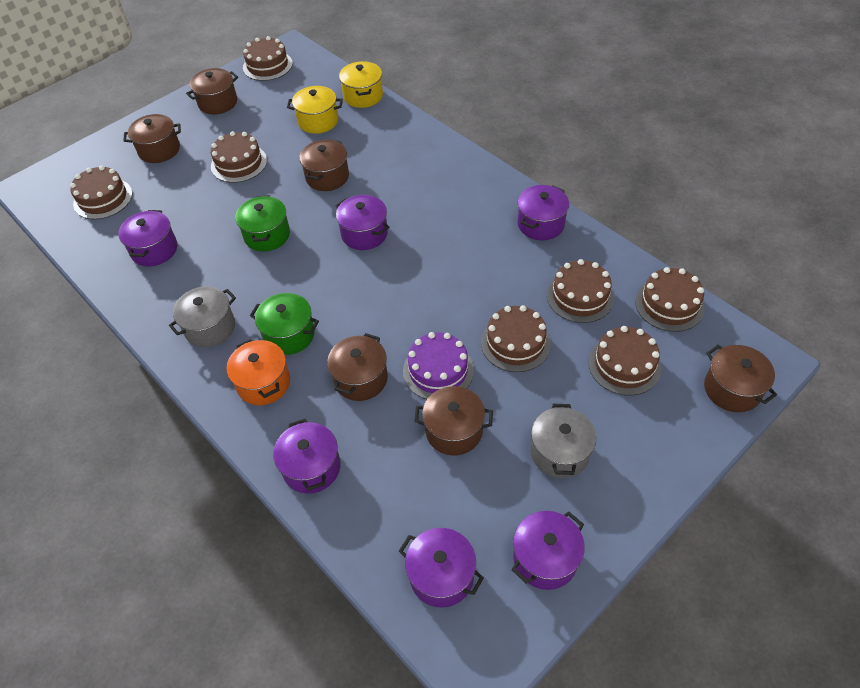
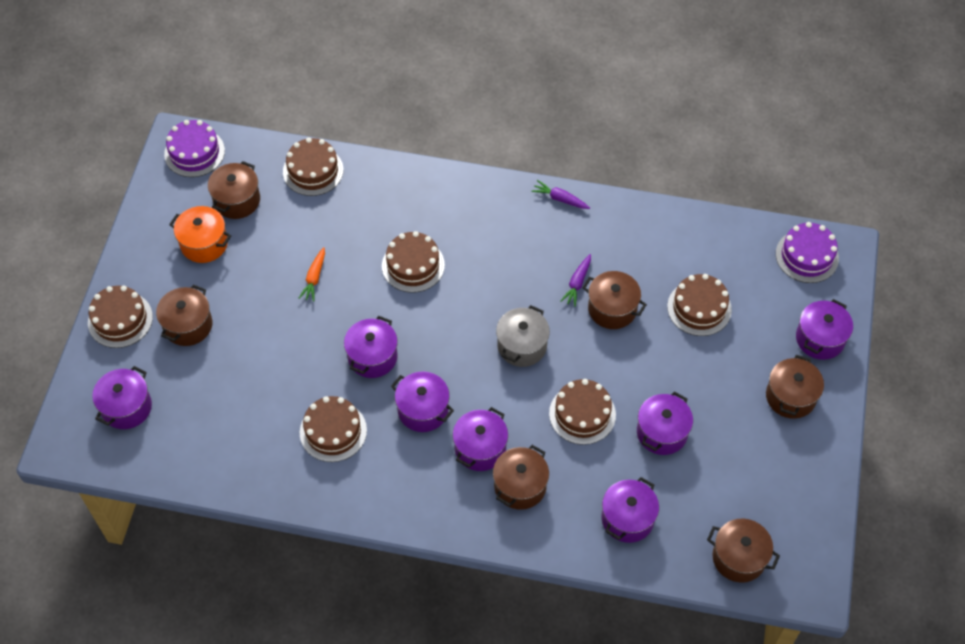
brown cake: 7 -> 6
green pot: 2 -> 0
grey pot: 2 -> 1
orange carrot: 0 -> 1
purple cake: 1 -> 2
purple carrot: 0 -> 2
purple pot: 6 -> 7
yellow pot: 2 -> 0

